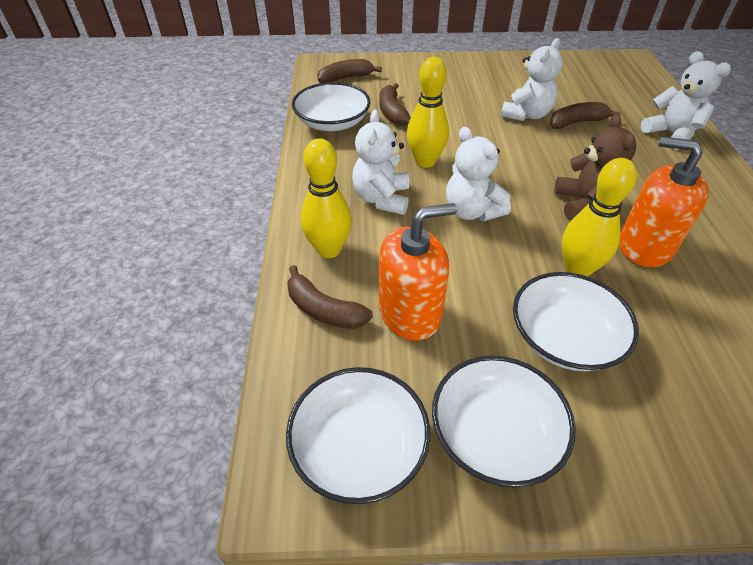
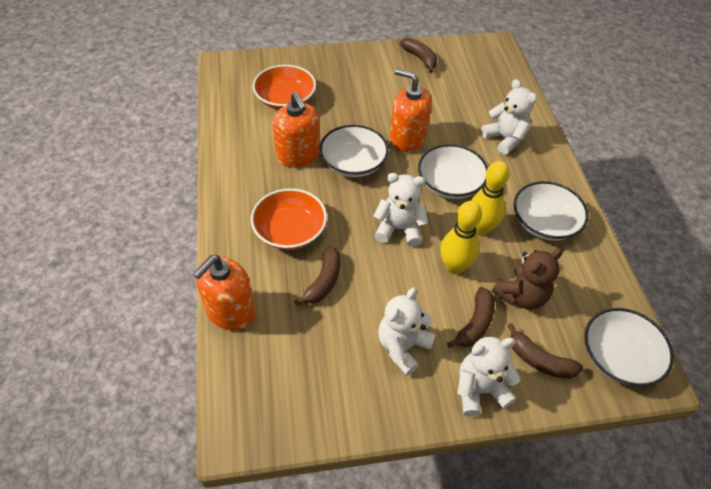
orange bowl: 0 -> 2
orange soap dispenser: 2 -> 3
yellow bowling pin: 3 -> 2

